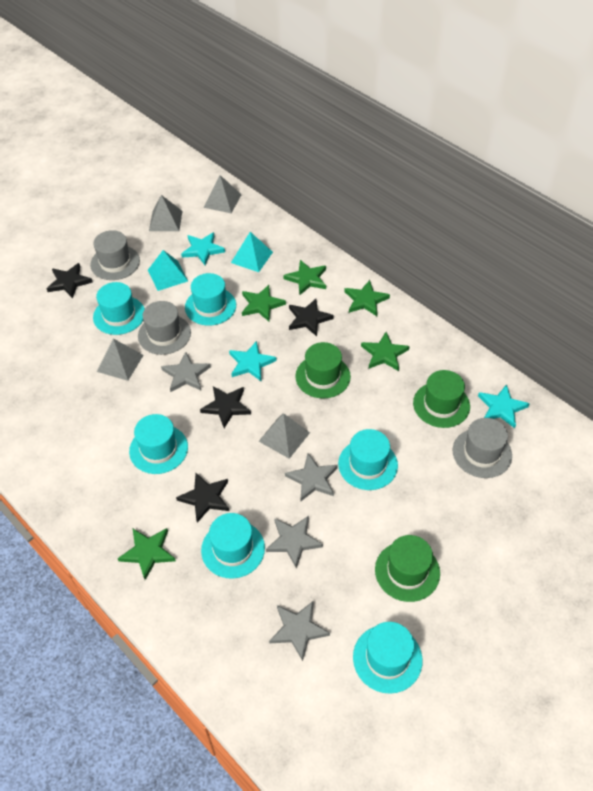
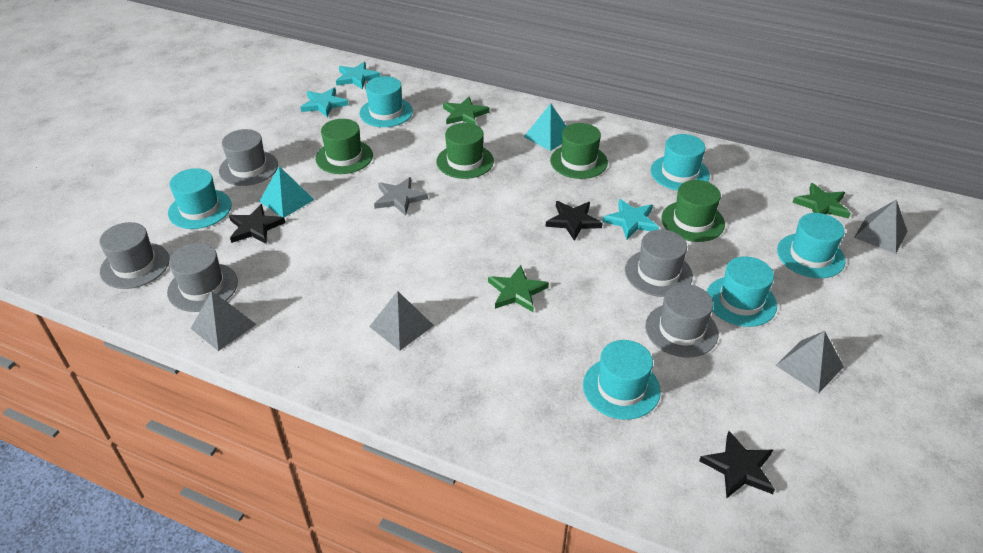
black star: 4 -> 3
green hat: 3 -> 4
green star: 5 -> 3
grey hat: 3 -> 5
grey star: 4 -> 1

